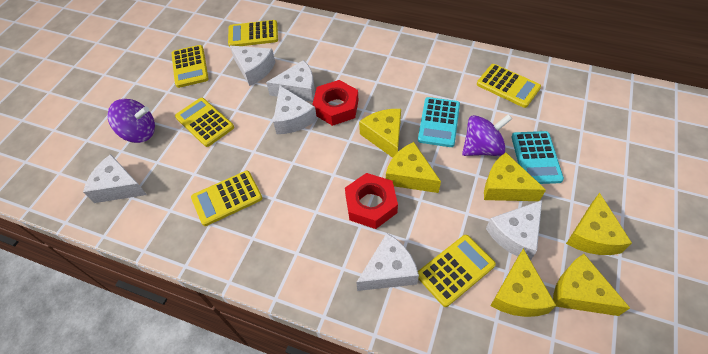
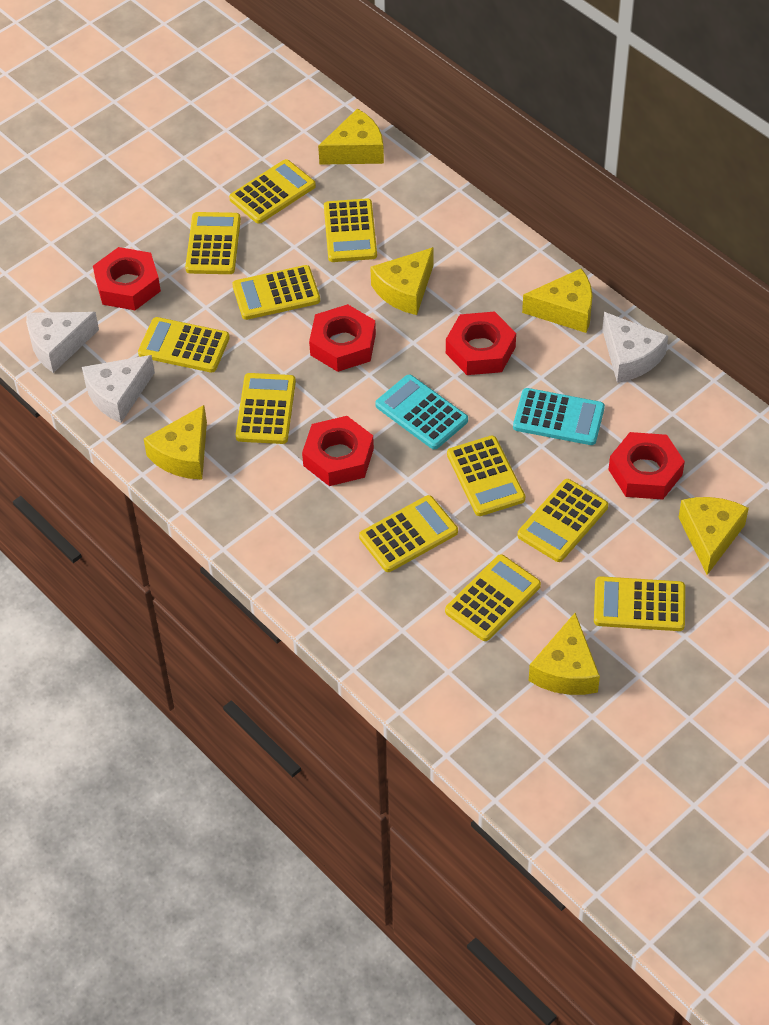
purple spinning top: 2 -> 0
red nut: 2 -> 5
white cheese: 6 -> 3
yellow calculator: 6 -> 11

